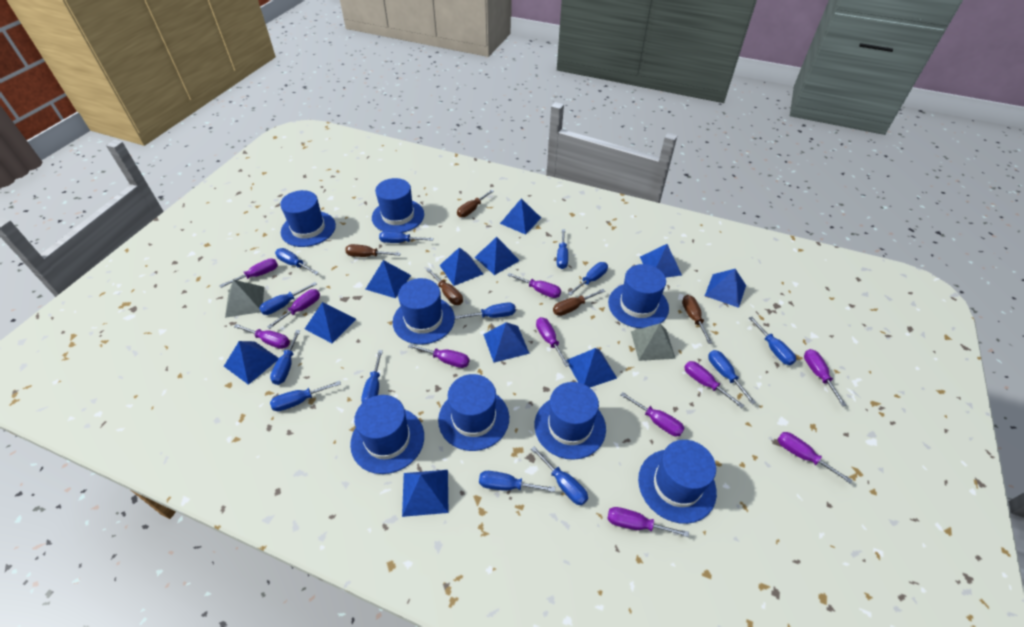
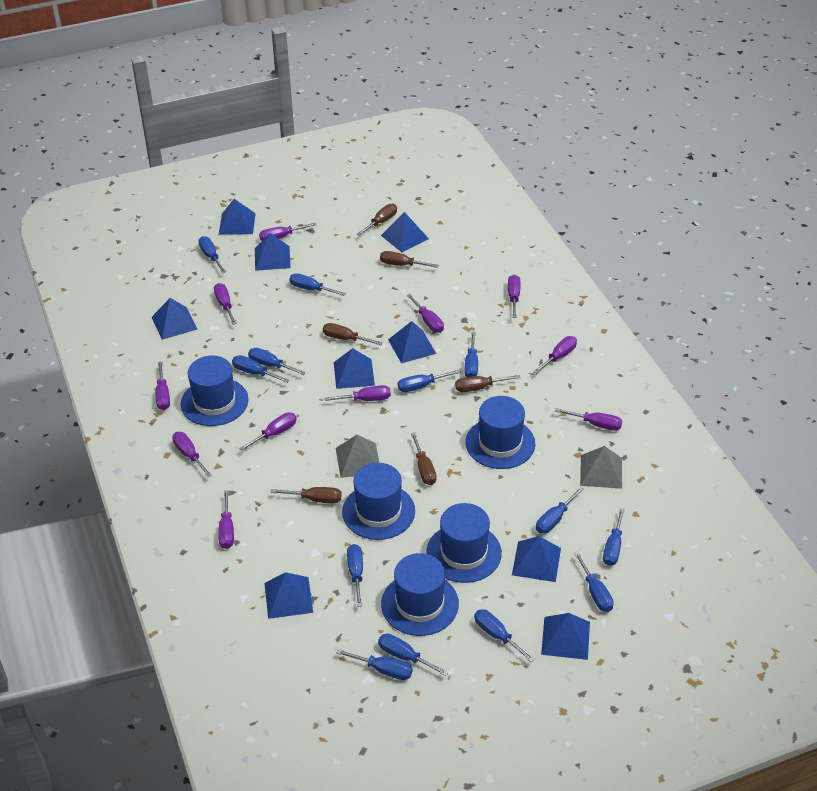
blue hat: 8 -> 5
blue pyramid: 11 -> 9
brown screwdriver: 5 -> 6

